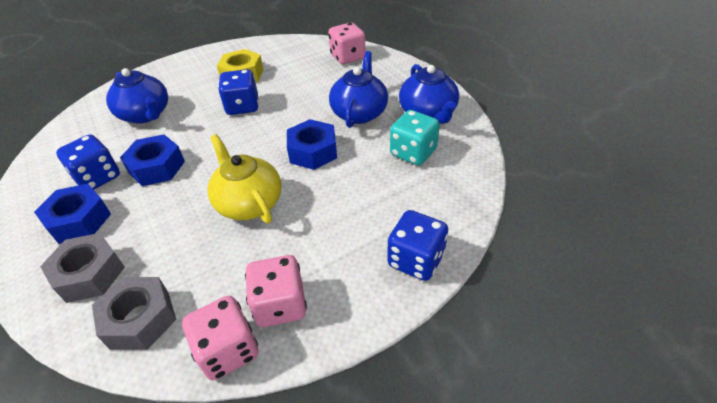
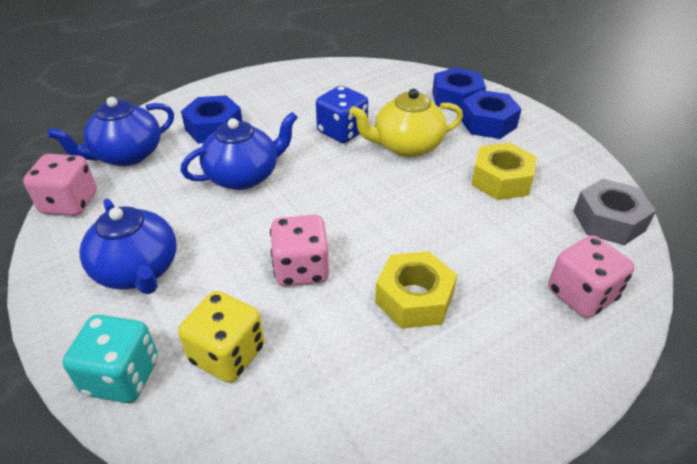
blue dice: 3 -> 1
grey nut: 2 -> 1
yellow dice: 0 -> 1
yellow nut: 1 -> 2

